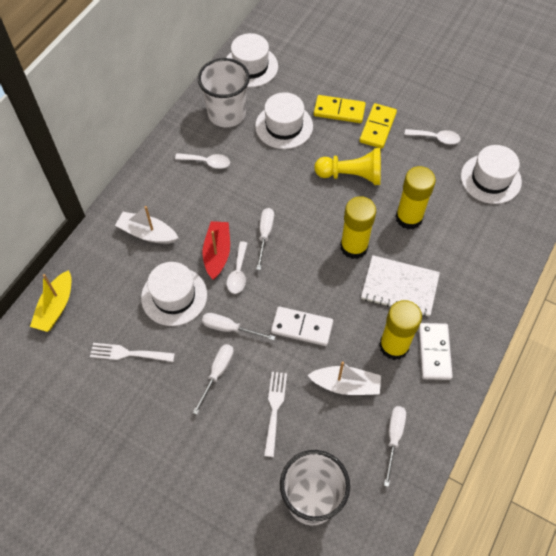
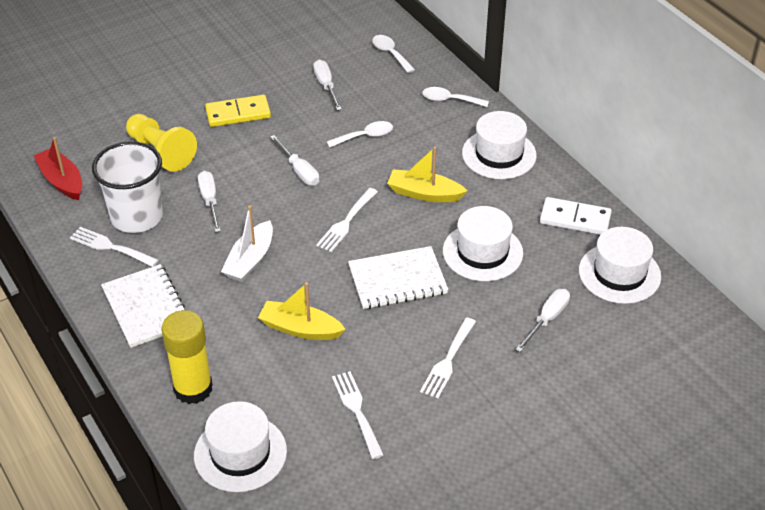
white boat: 2 -> 1
white cup: 2 -> 1
white domino: 2 -> 1
white fork: 2 -> 4
white notebook: 1 -> 2
yellow boat: 1 -> 2
yellow domino: 2 -> 1
yellow glue stick: 3 -> 1

